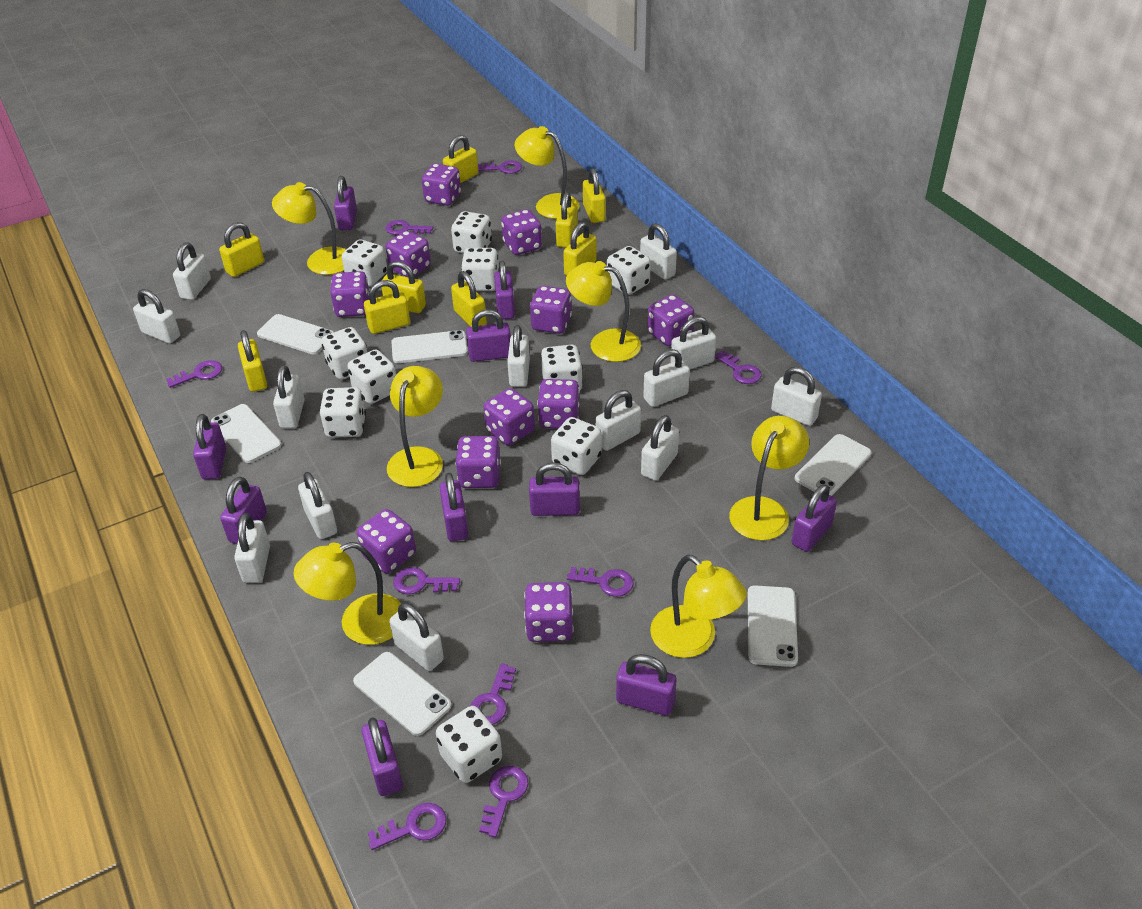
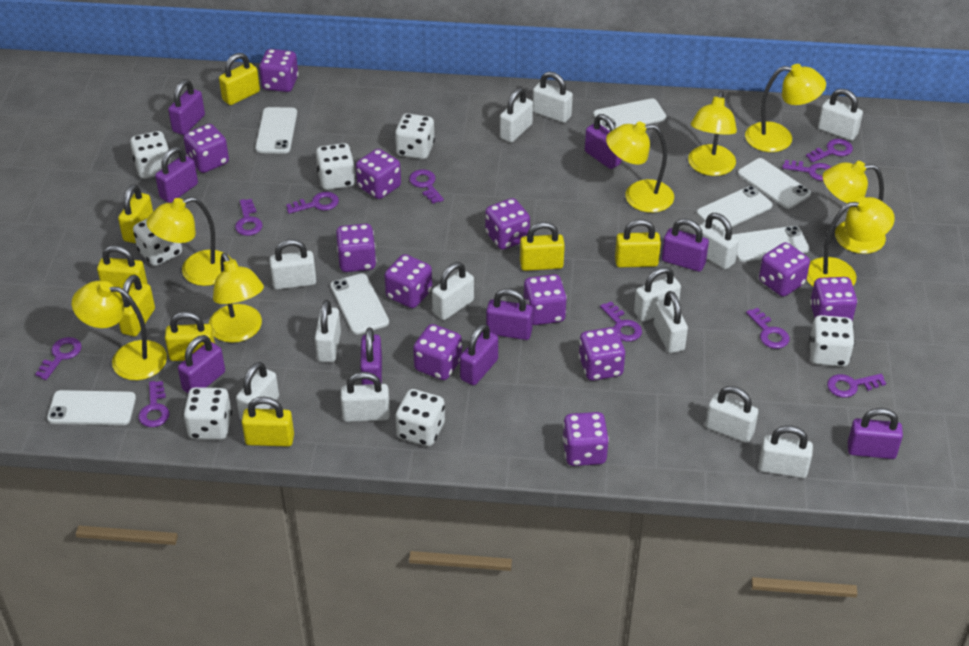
purple dice: 11 -> 12
purple key: 9 -> 10
purple padlock: 10 -> 9
white dice: 10 -> 7
white phone: 6 -> 7
yellow lamp: 7 -> 8
yellow padlock: 9 -> 8

